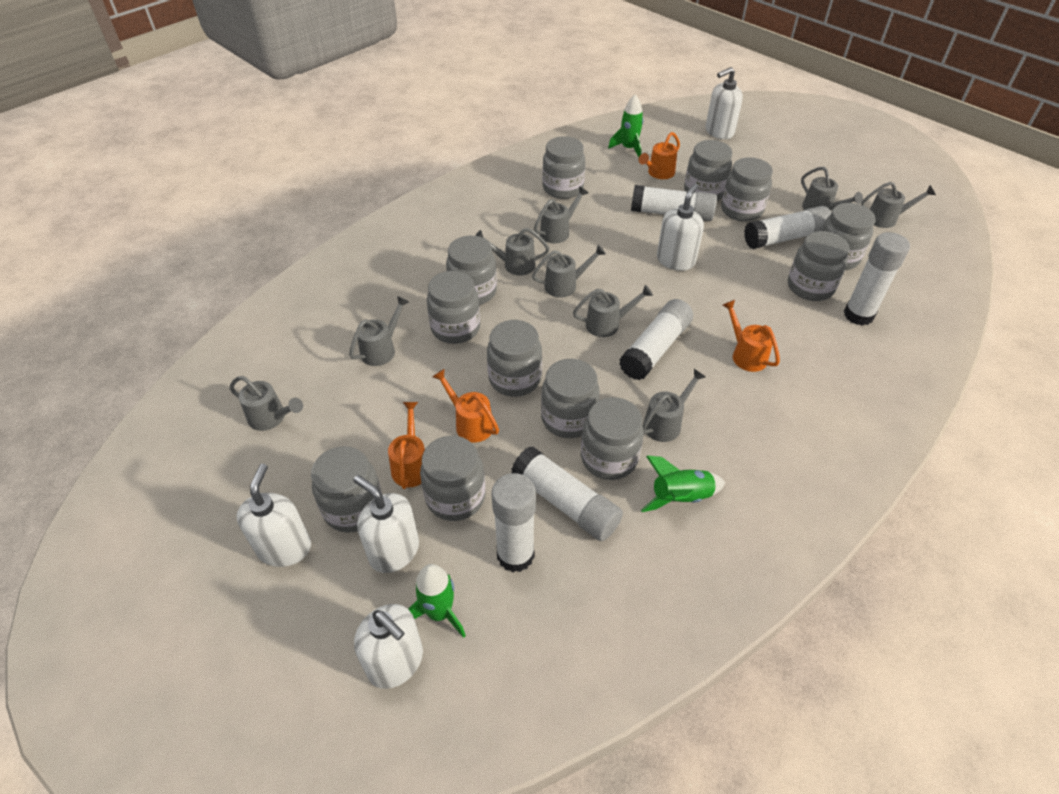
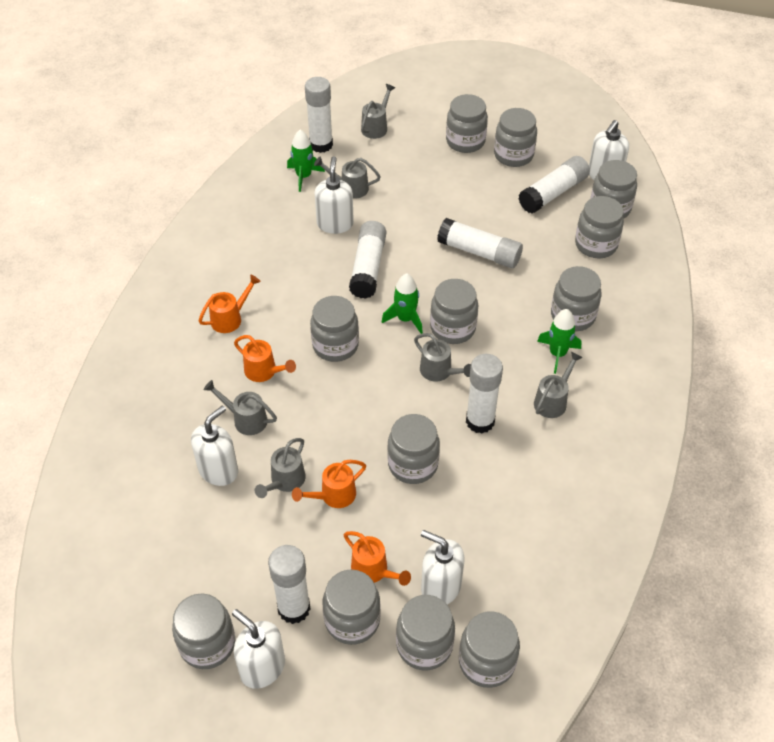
grey watering can: 9 -> 6

